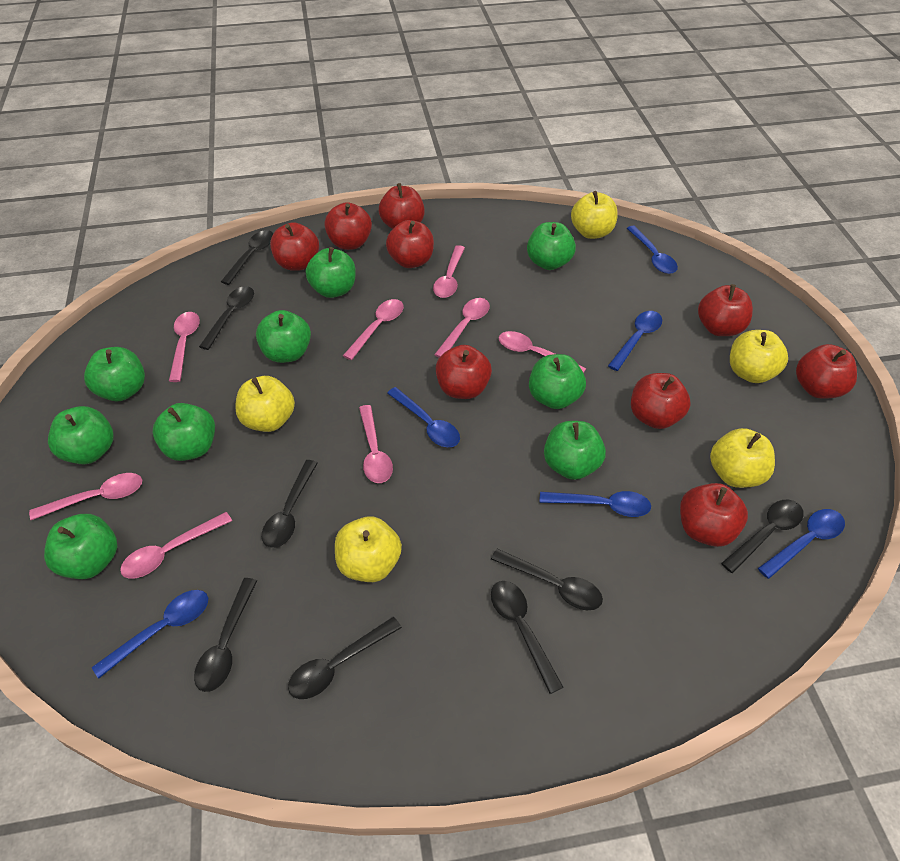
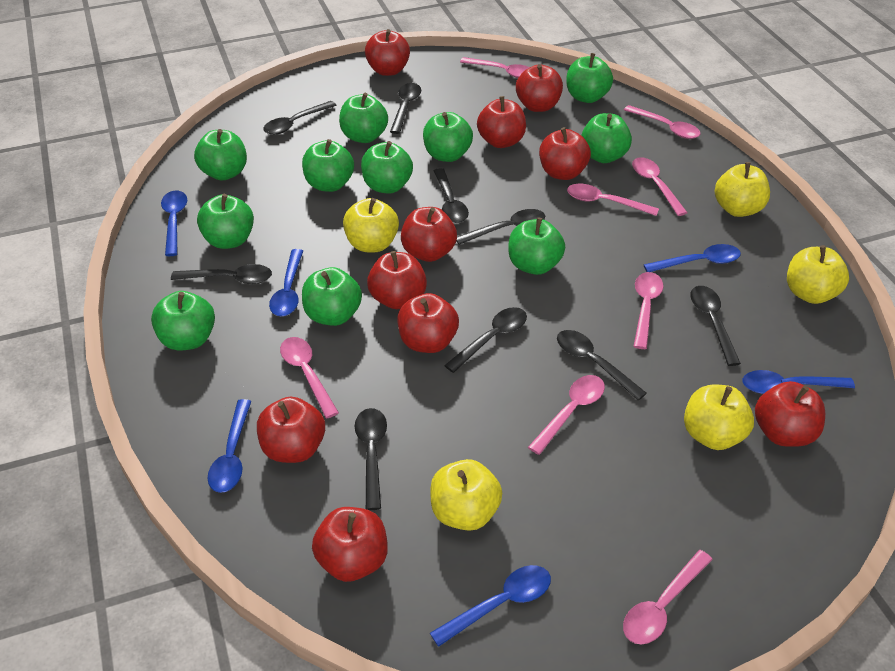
black spoon: 8 -> 9
green apple: 9 -> 11
red apple: 9 -> 10

